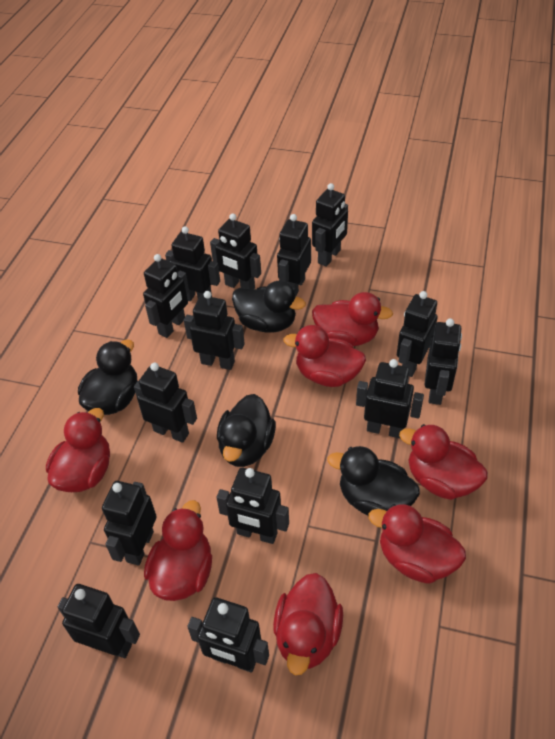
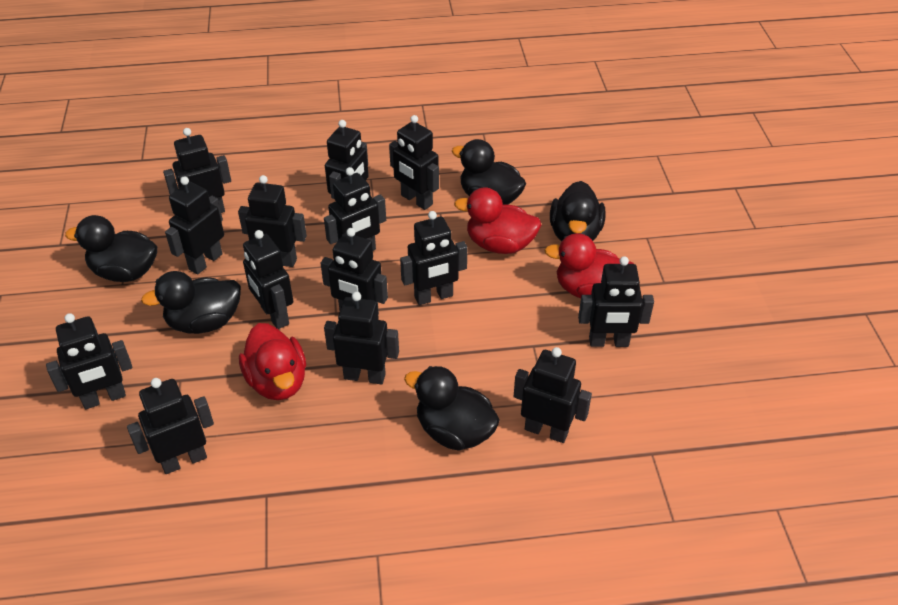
black duck: 4 -> 5
red duck: 7 -> 3

